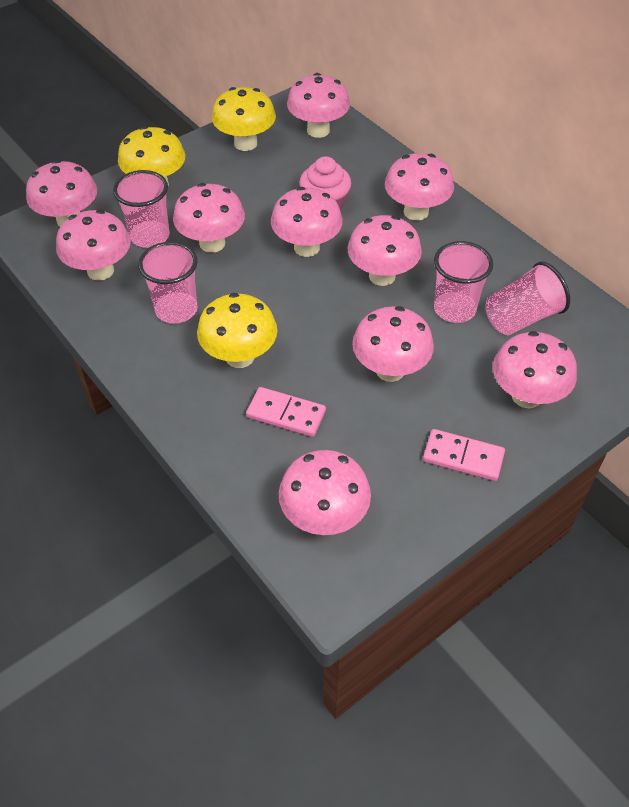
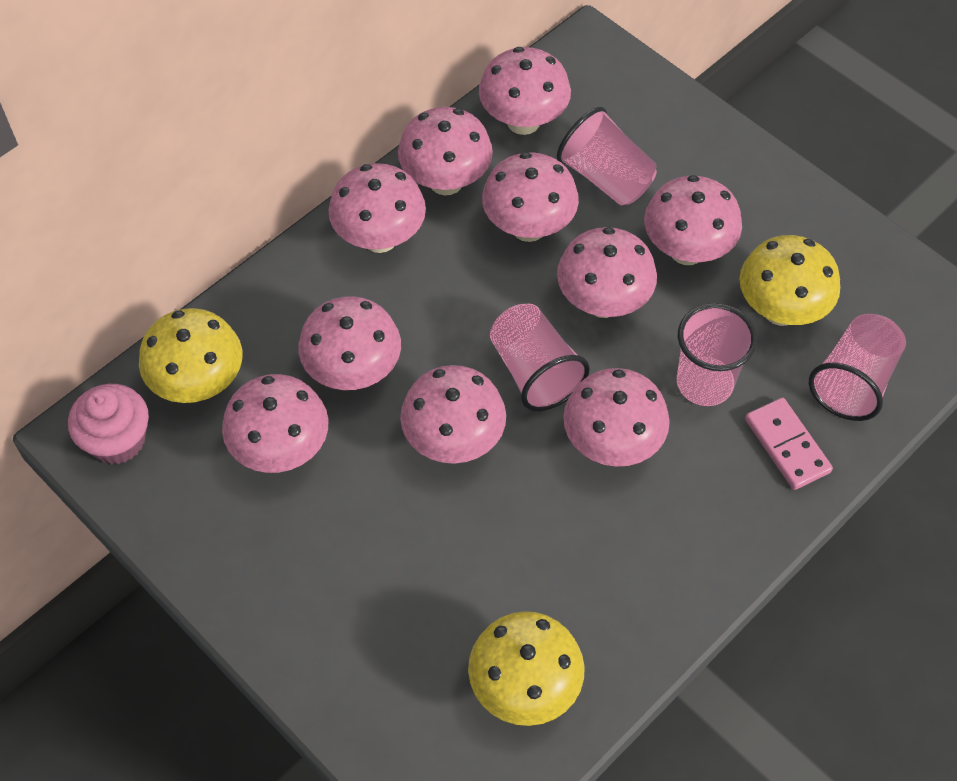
pink domino: 2 -> 1

